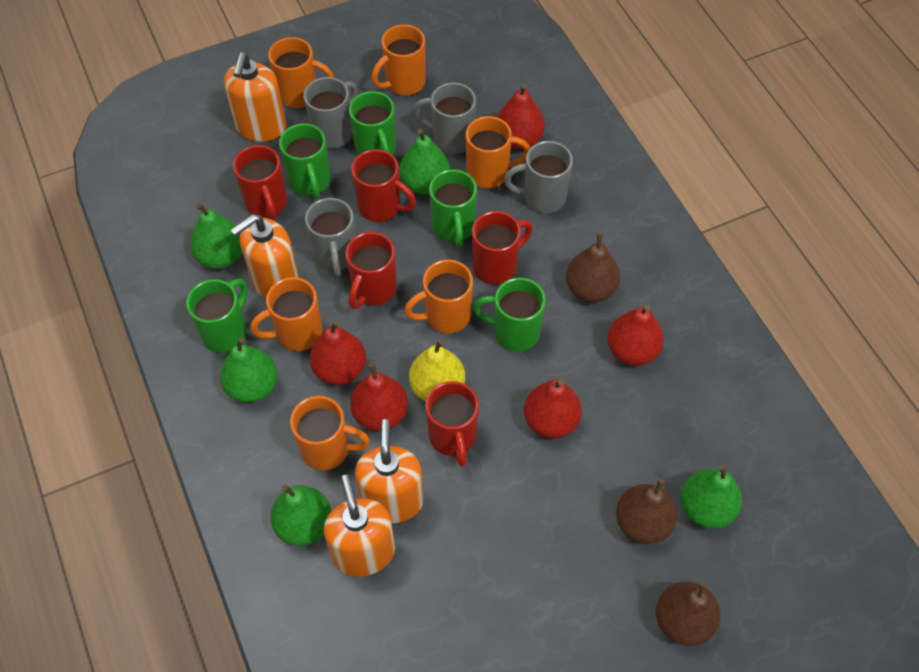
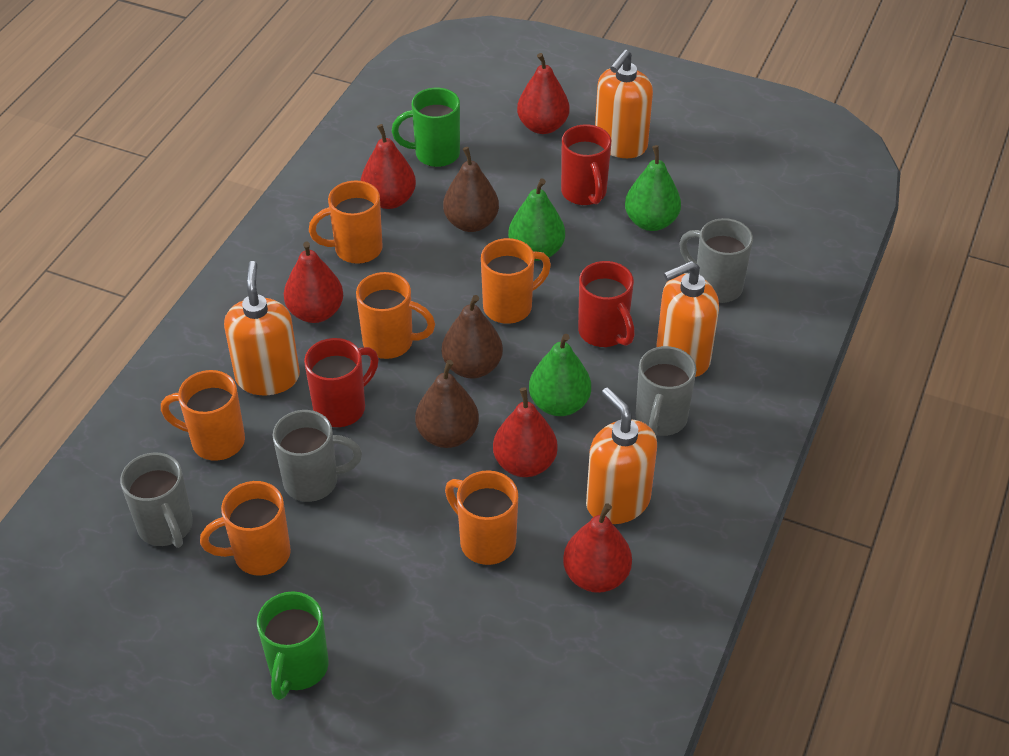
green mug: 5 -> 2
green pear: 5 -> 3
red mug: 5 -> 3
yellow pear: 1 -> 0

